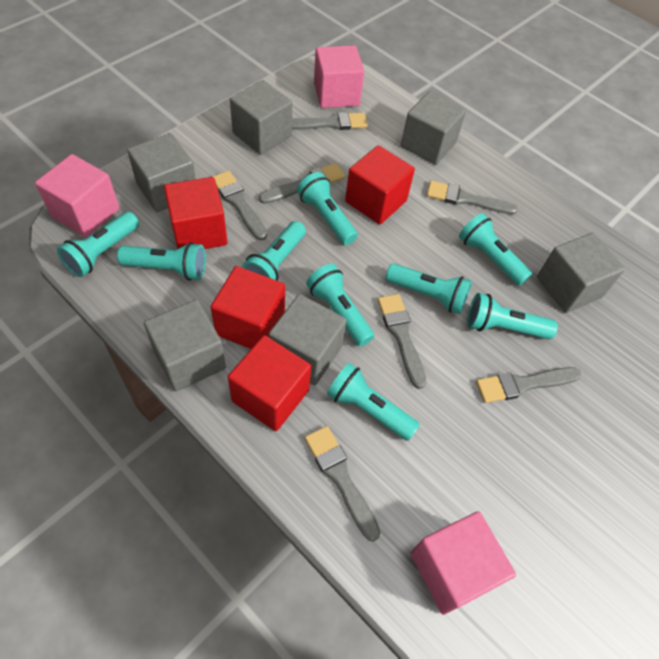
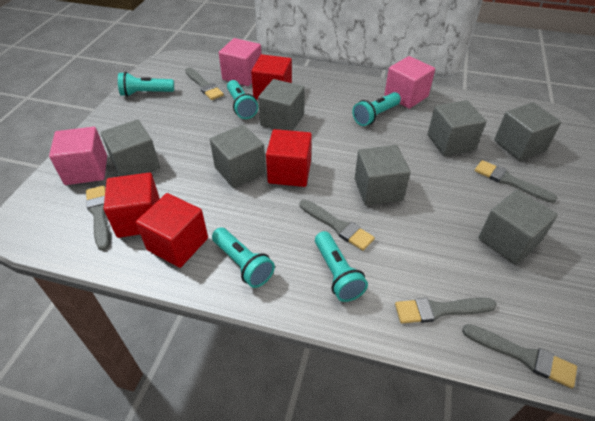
grey brush: 7 -> 6
grey cube: 6 -> 7
turquoise flashlight: 9 -> 5

